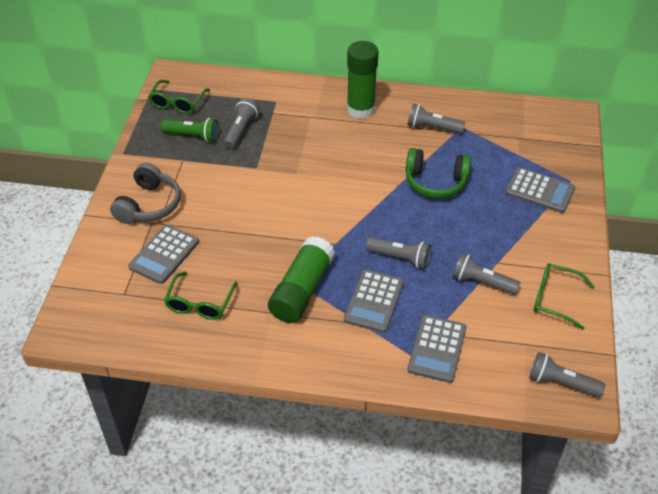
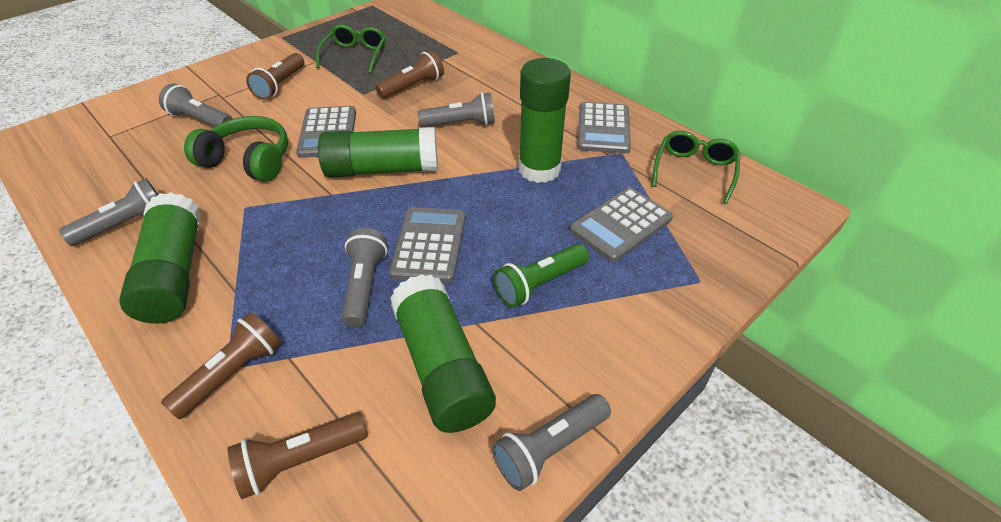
brown flashlight: 0 -> 4
green glasses: 3 -> 2
green glue stick: 2 -> 4
grey headphones: 1 -> 0

